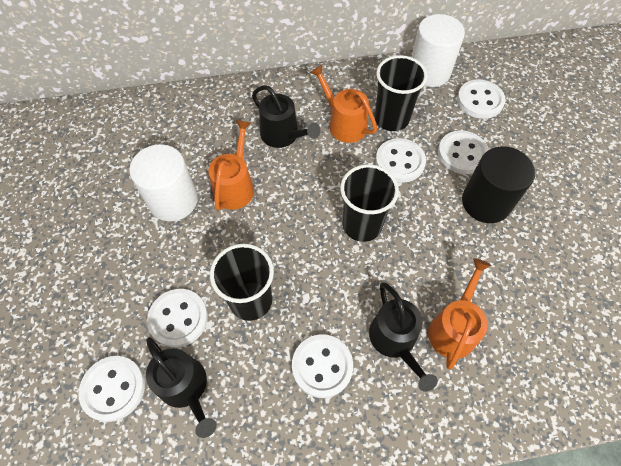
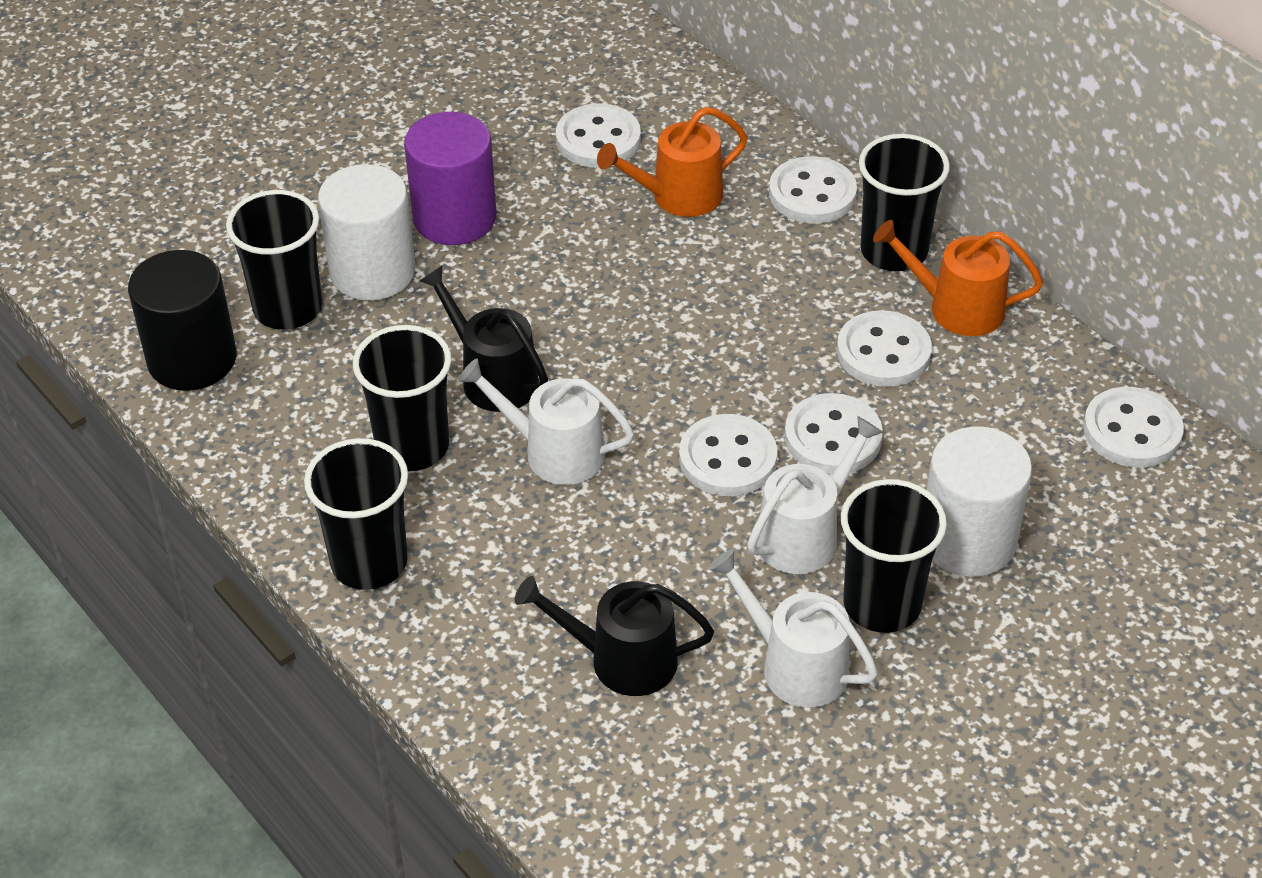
black cup: 3 -> 5
black watering can: 3 -> 2
orange watering can: 3 -> 2
purple cylinder: 0 -> 1
white watering can: 0 -> 3

